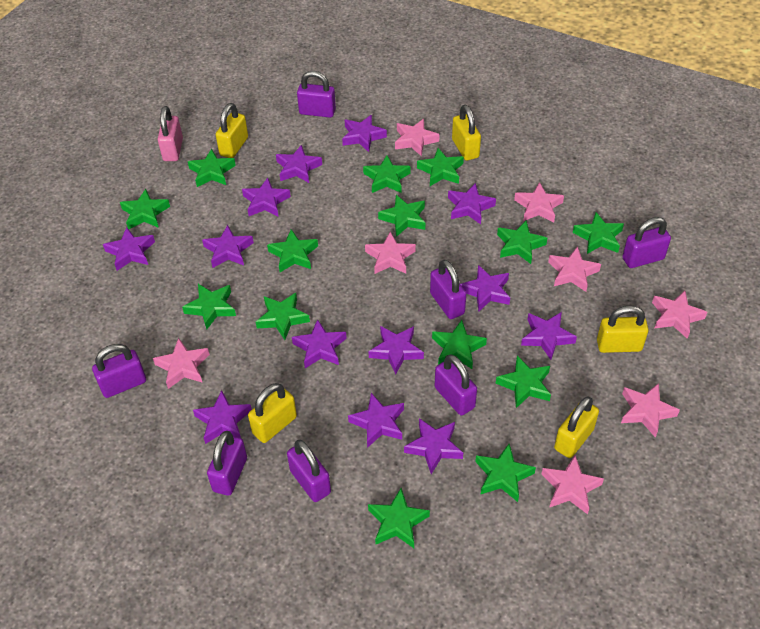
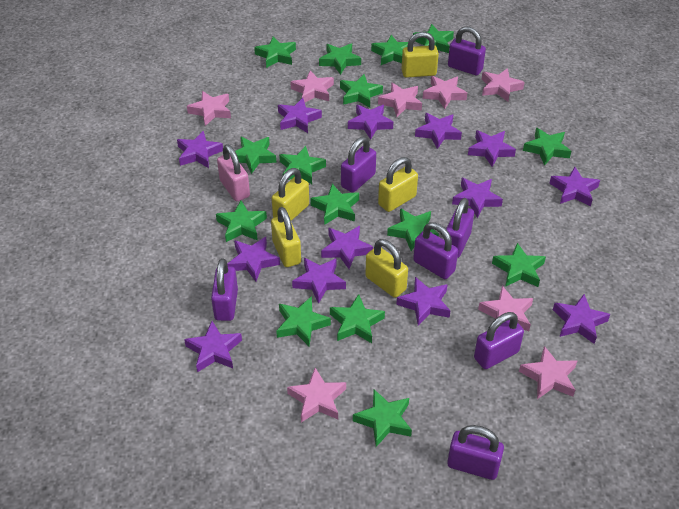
green star: 14 -> 15

